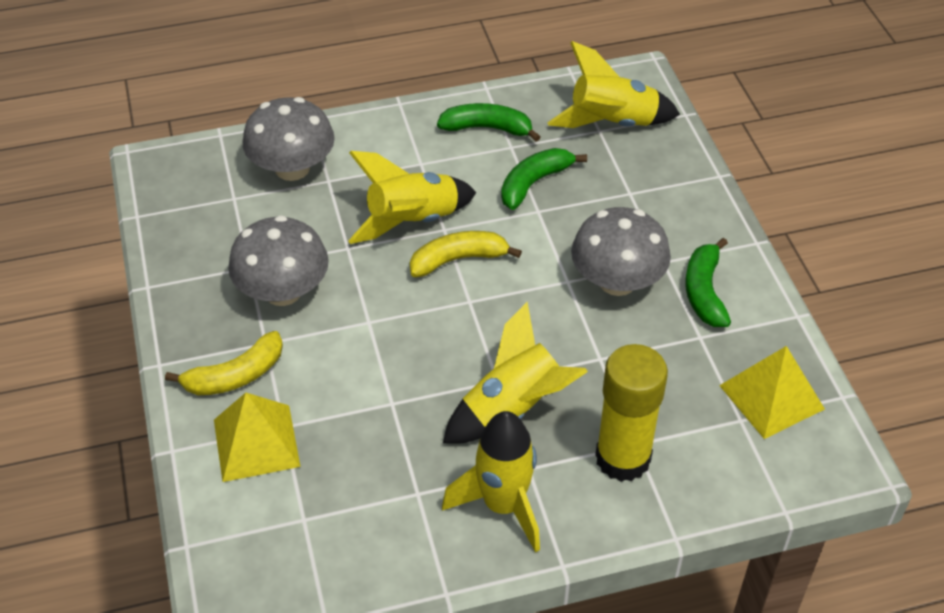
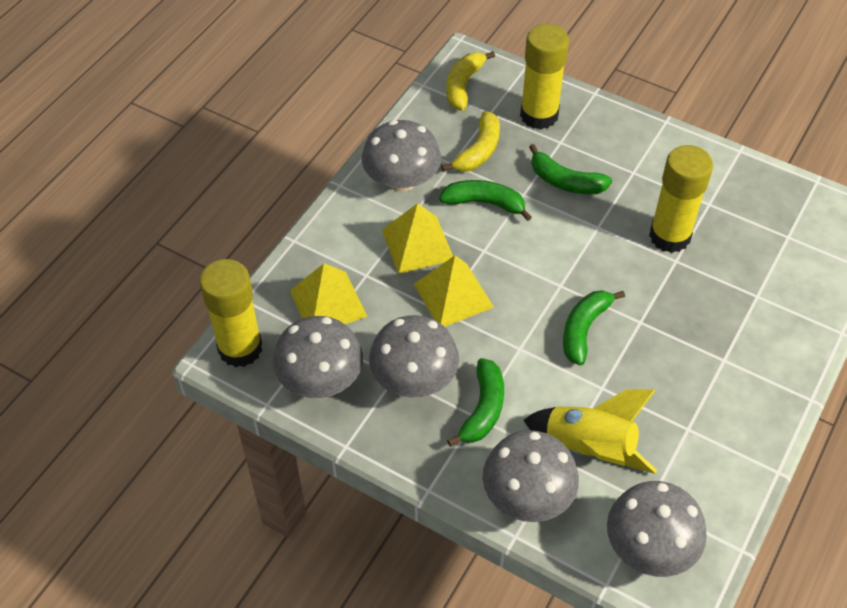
green banana: 3 -> 4
grey mushroom: 3 -> 5
yellow glue stick: 1 -> 3
yellow pyramid: 2 -> 3
yellow rocket: 4 -> 1

